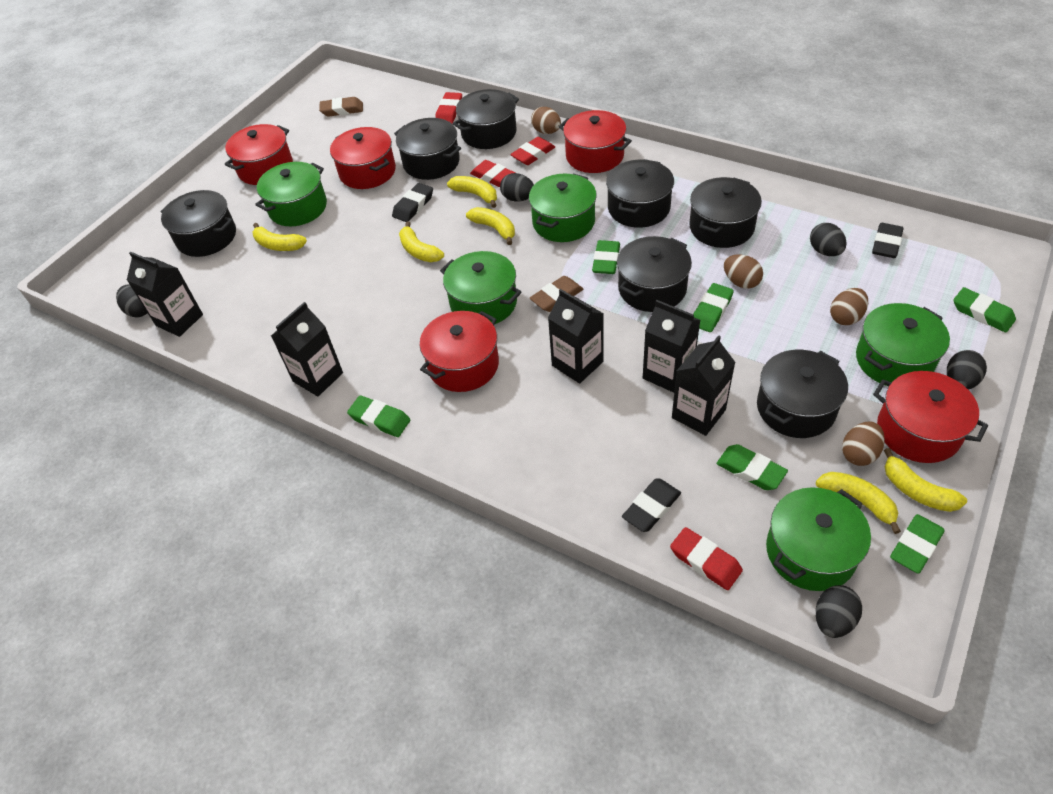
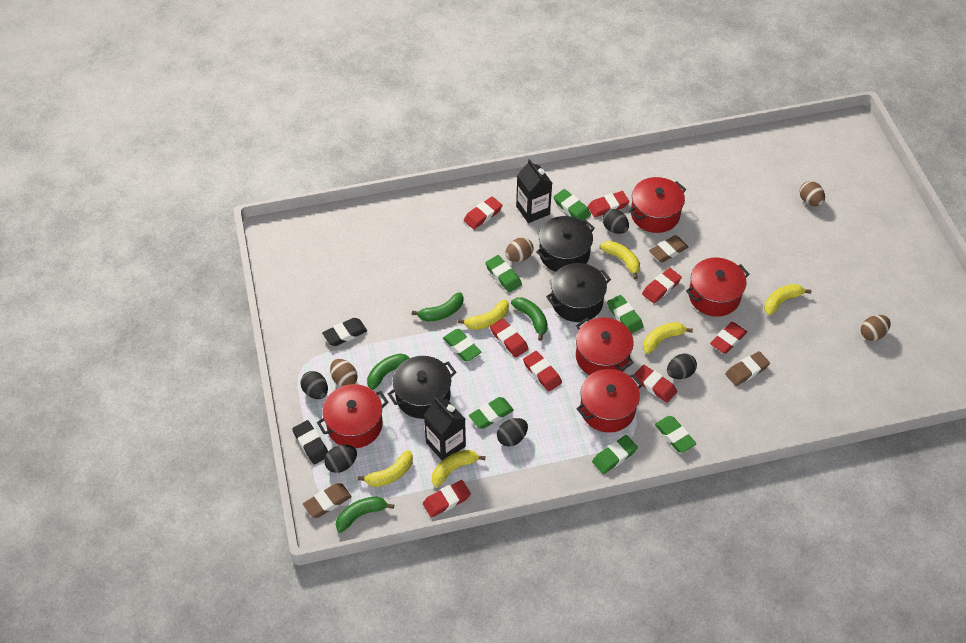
black carton: 5 -> 2
black eraser: 3 -> 2
black pot: 7 -> 3
brown eraser: 2 -> 3
green banana: 0 -> 4
green eraser: 6 -> 7
green pot: 5 -> 0
red eraser: 4 -> 8

